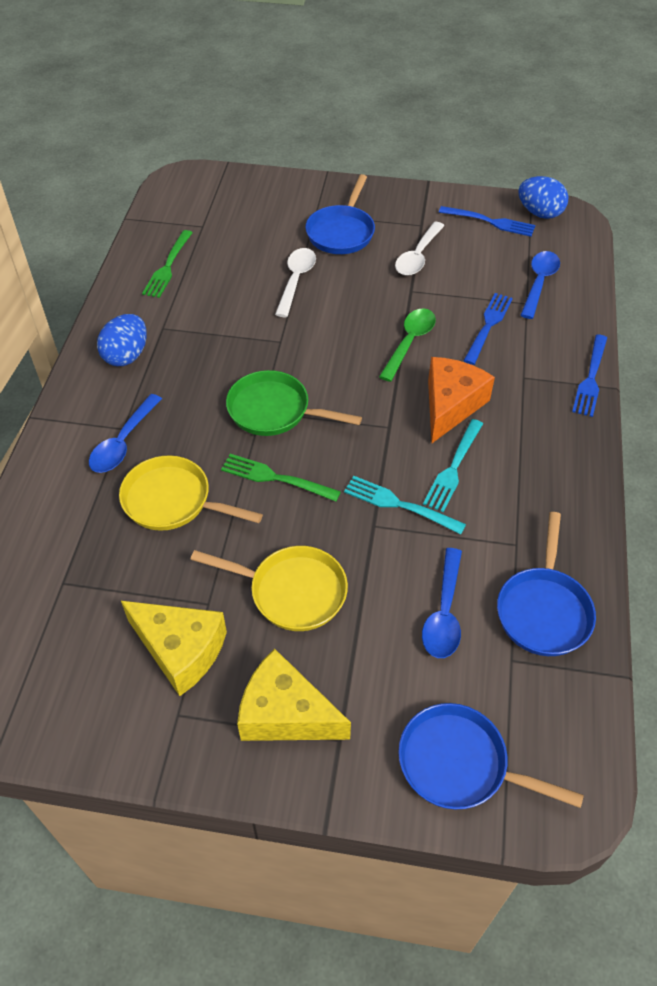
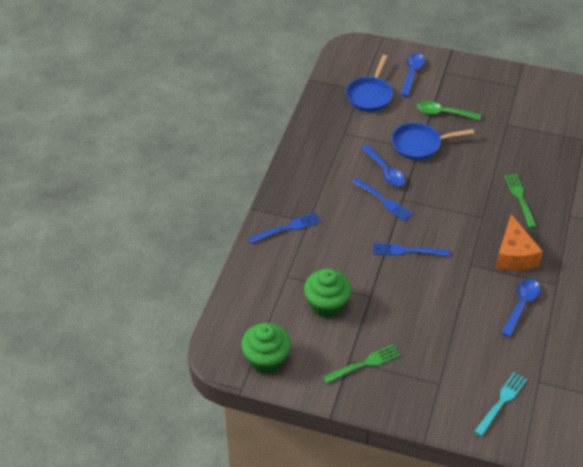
blue egg: 2 -> 0
blue pan: 3 -> 2
green cupcake: 0 -> 2
green pan: 1 -> 0
turquoise fork: 2 -> 1
white spoon: 2 -> 0
yellow cheese: 2 -> 0
yellow pan: 2 -> 0

